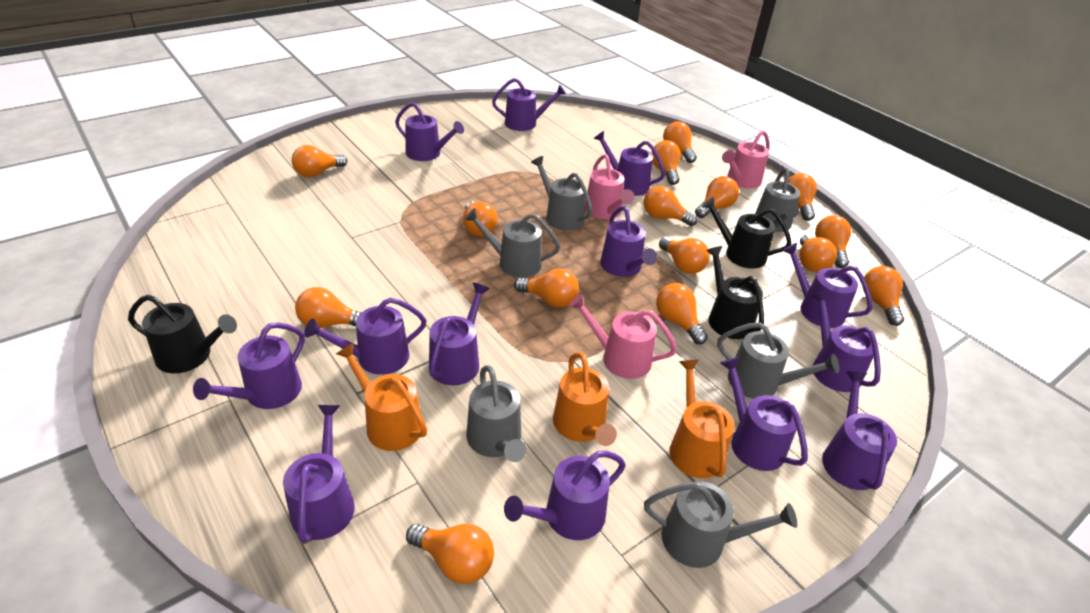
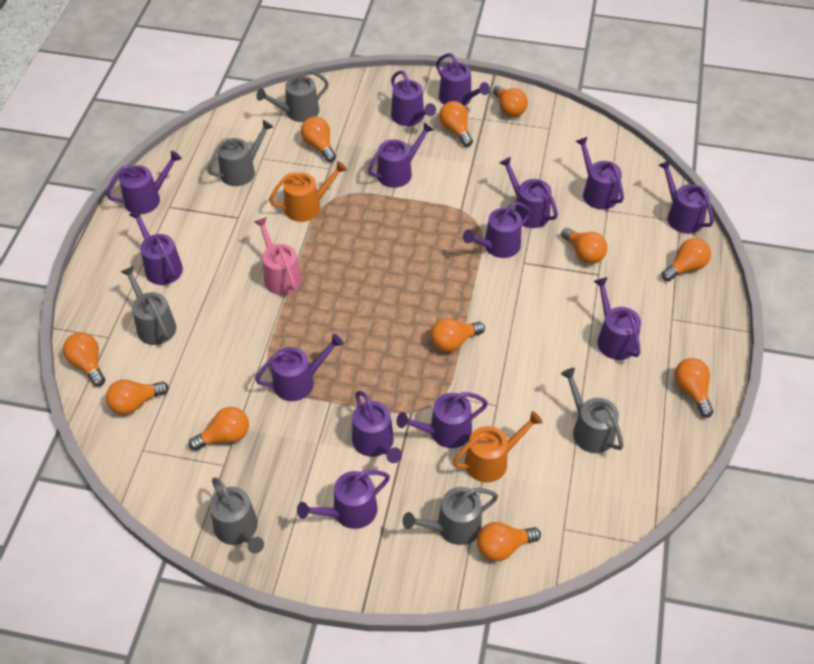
black watering can: 3 -> 0
orange light bulb: 15 -> 11
orange watering can: 3 -> 2
pink watering can: 3 -> 1
purple watering can: 13 -> 14

